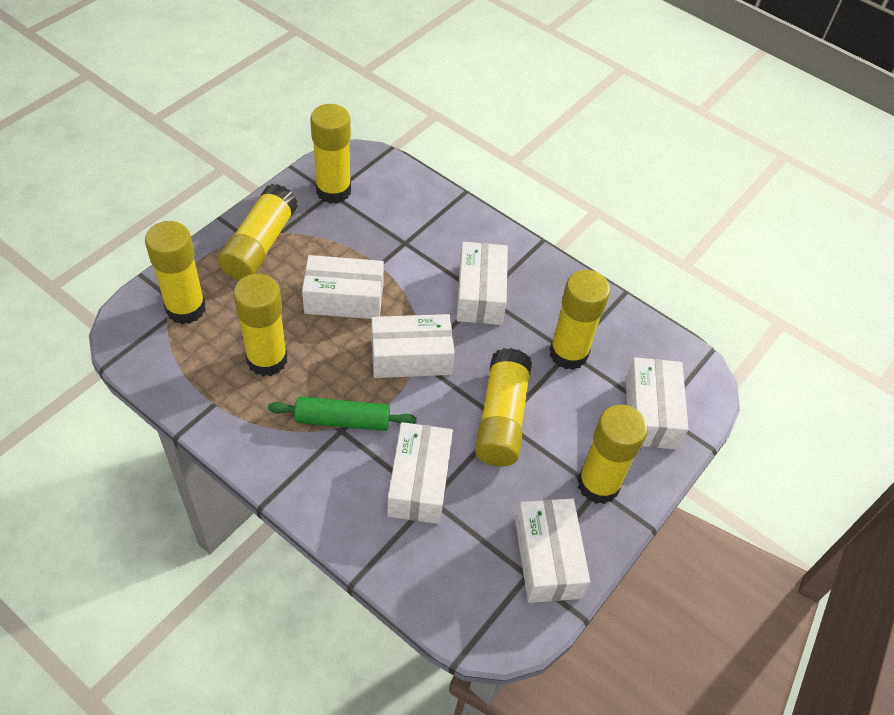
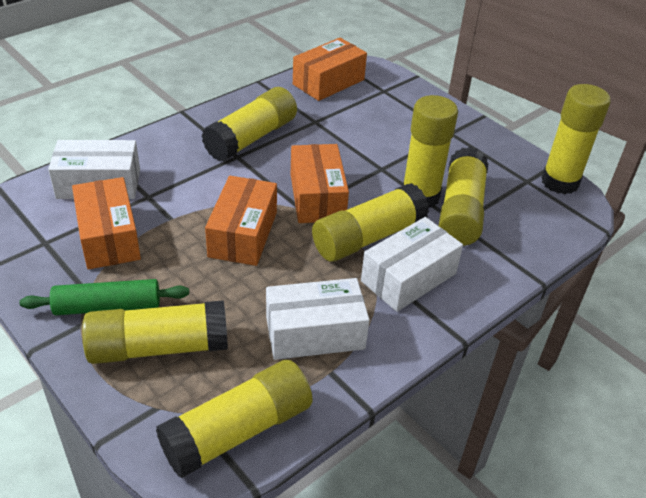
orange box: 0 -> 4
white box: 6 -> 3

